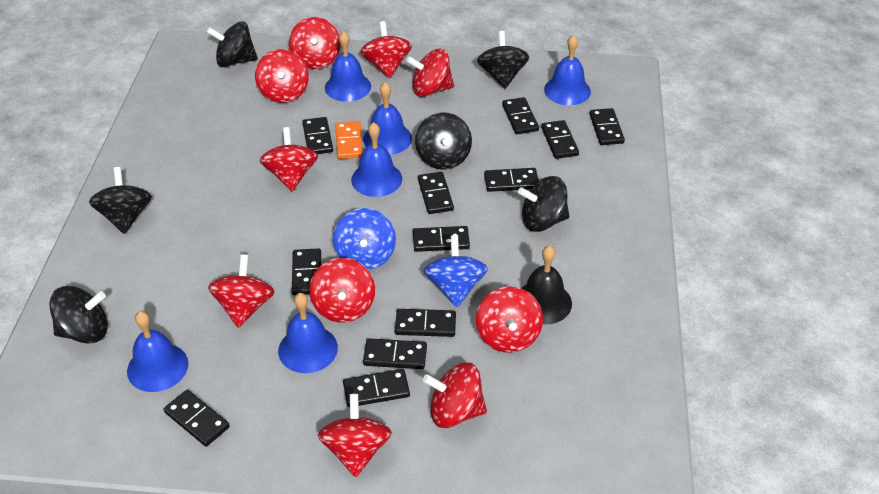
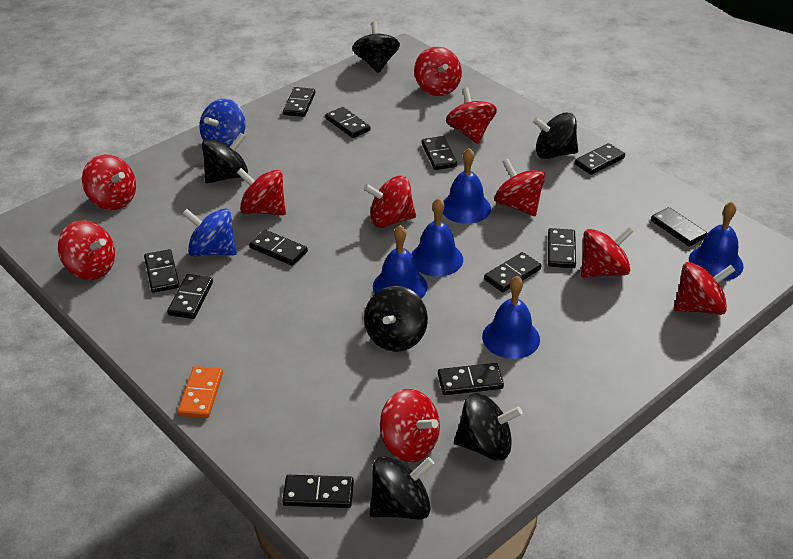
black bell: 1 -> 0
blue bell: 6 -> 5

